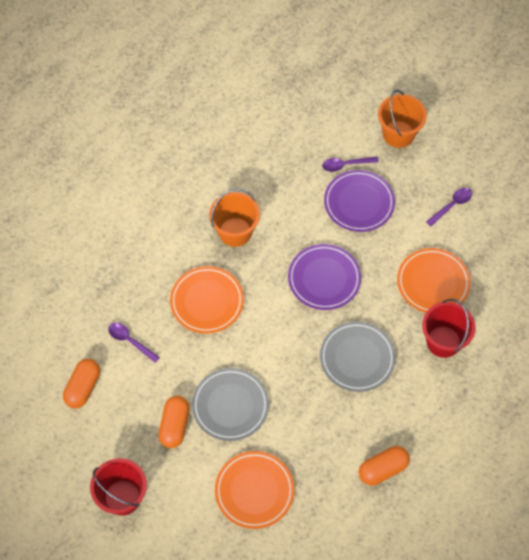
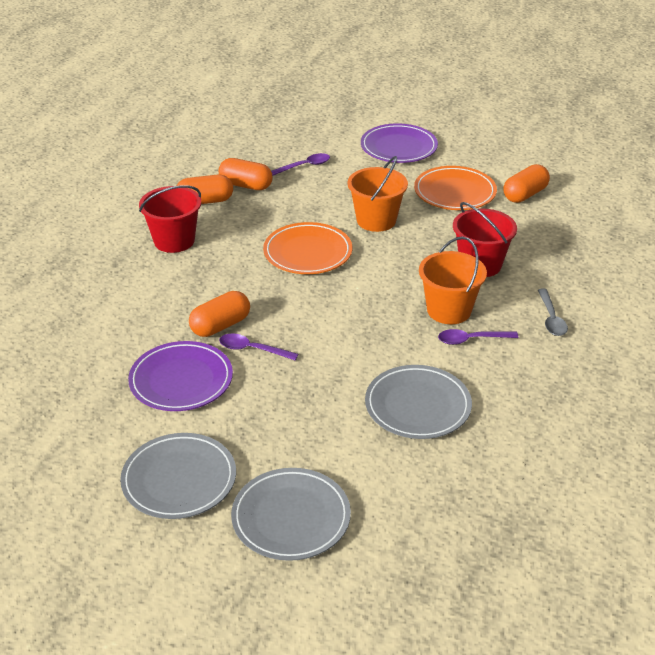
grey plate: 2 -> 3
grey spoon: 0 -> 1
orange capsule: 3 -> 4
orange plate: 3 -> 2

